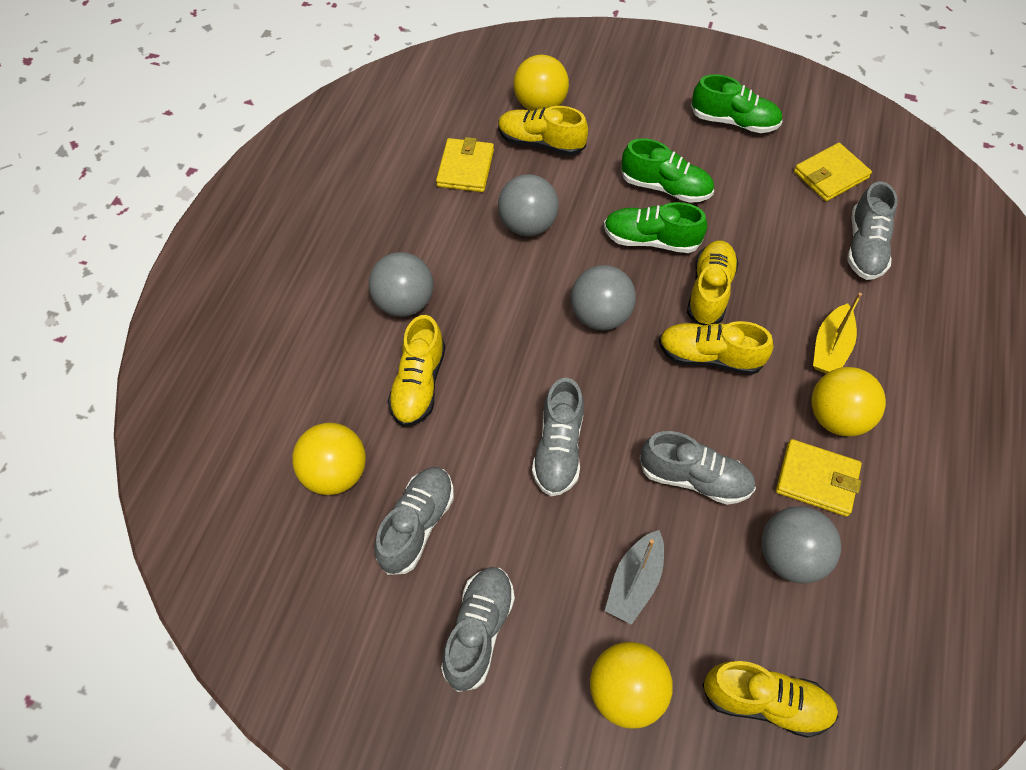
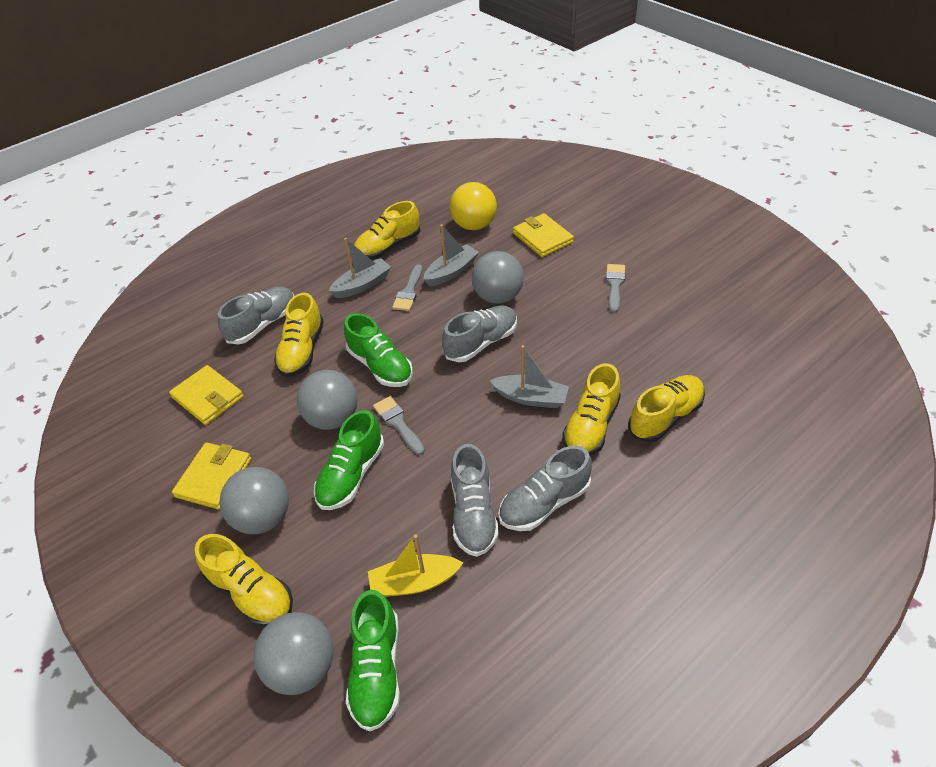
grey boat: 1 -> 3
grey brush: 0 -> 3
grey shoe: 5 -> 4
yellow ball: 4 -> 1

